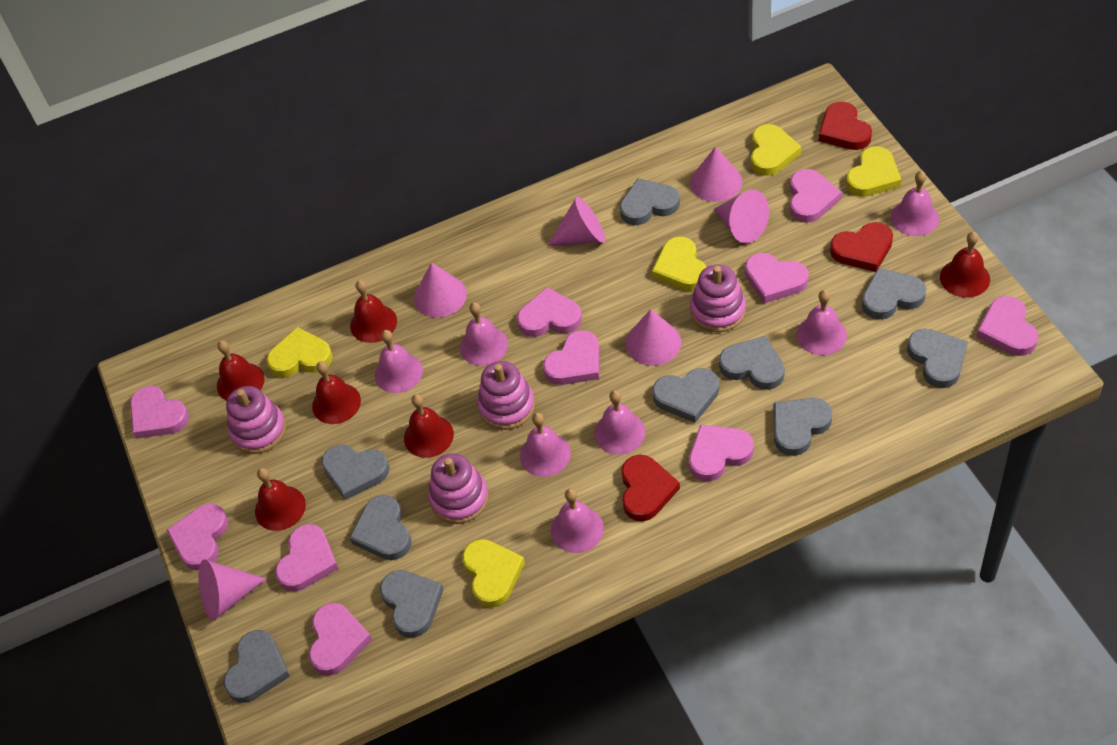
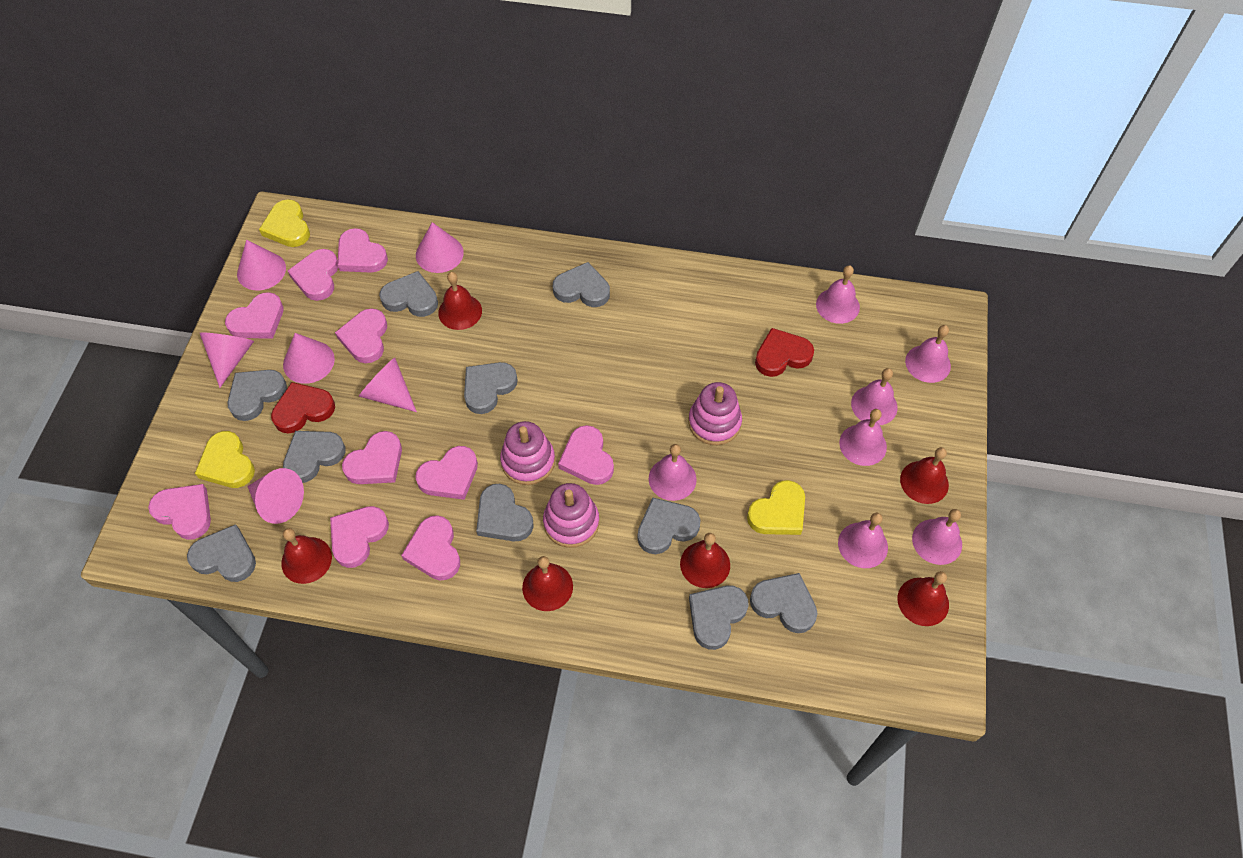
pink stacking toy: 4 -> 3
red heart: 3 -> 2
yellow heart: 5 -> 3

